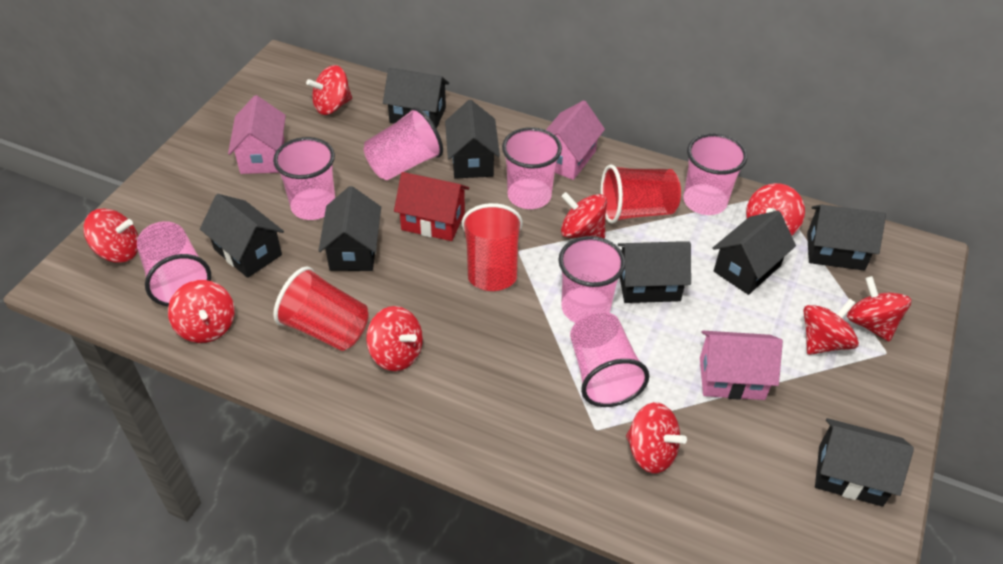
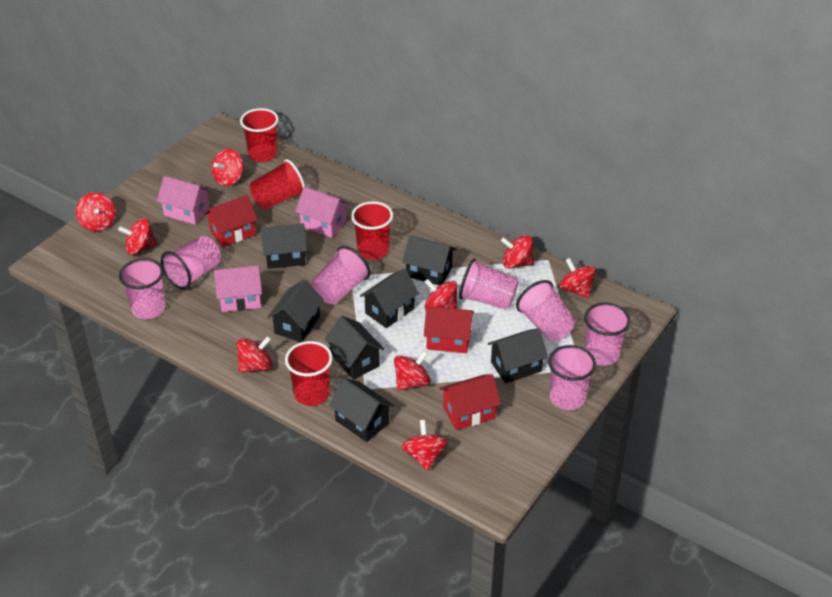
black house: 8 -> 7
red cup: 3 -> 4
red house: 1 -> 3

